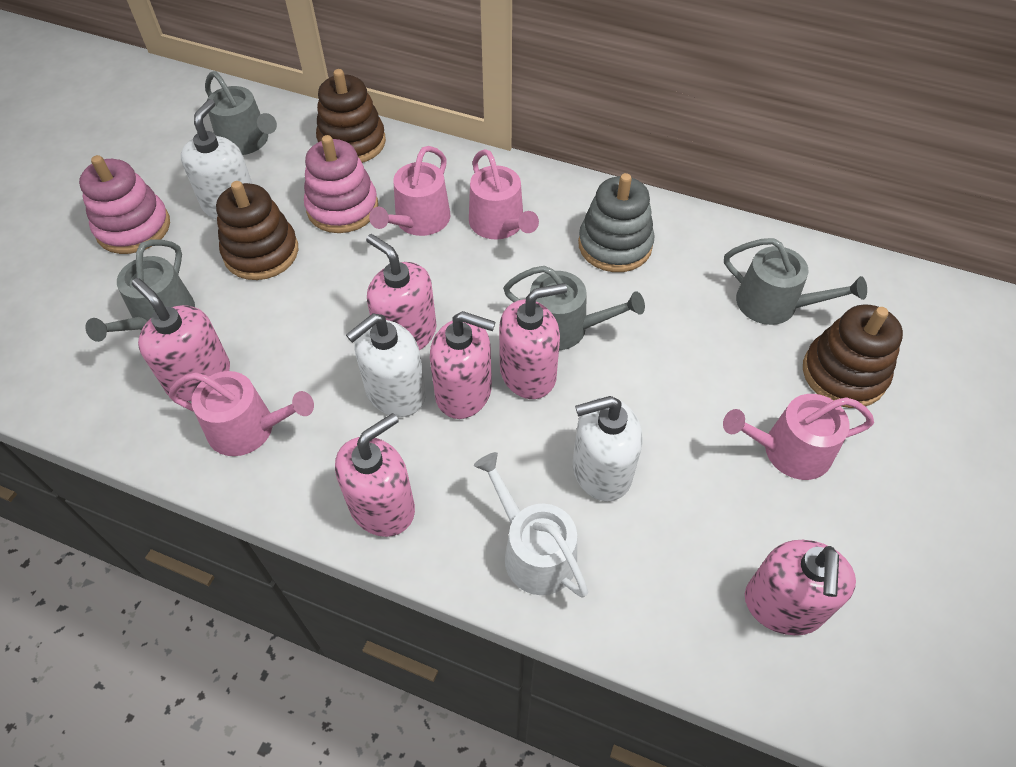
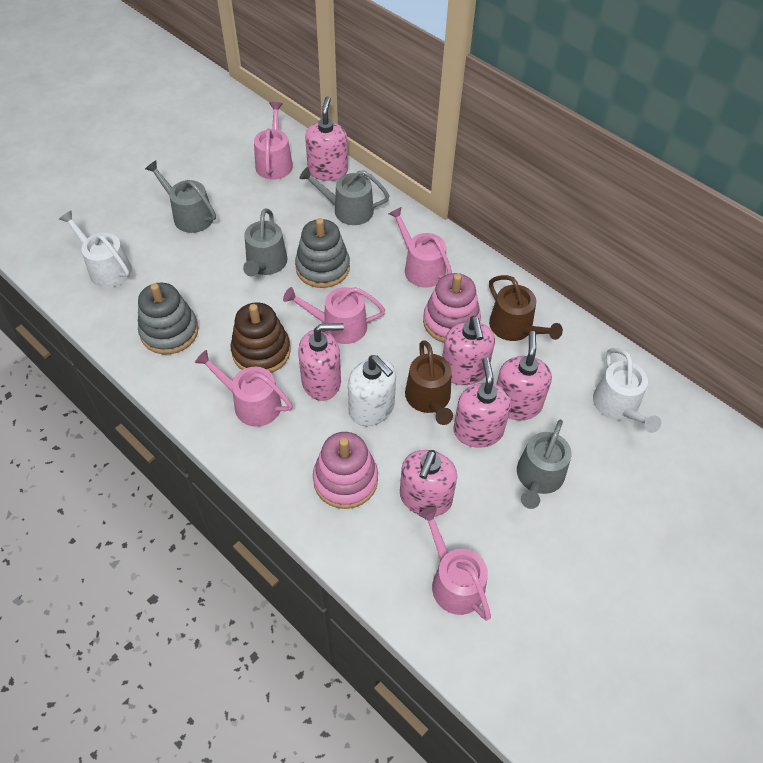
brown stacking toy: 3 -> 1
brown watering can: 0 -> 2
grey stacking toy: 1 -> 2
pink watering can: 4 -> 5
white soap dispenser: 3 -> 1
white watering can: 1 -> 2

